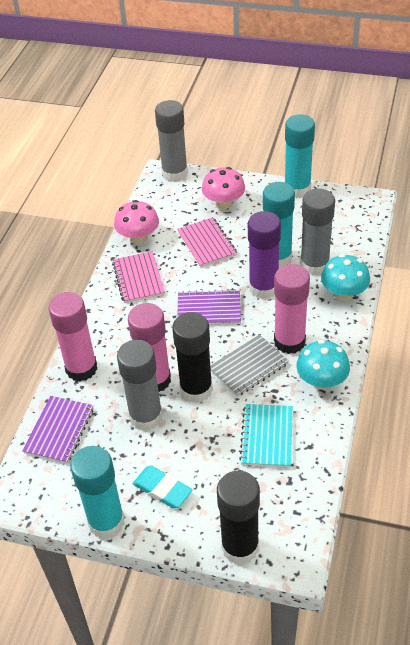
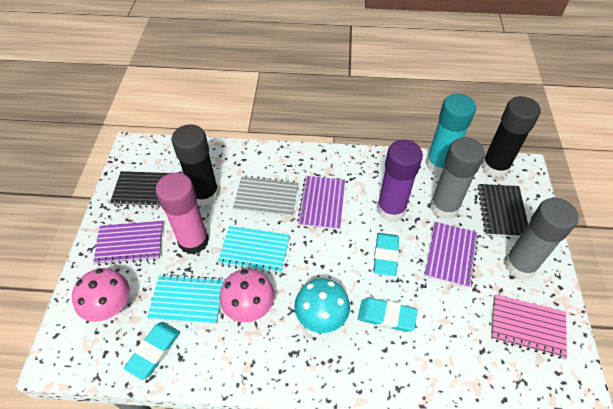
black notebook: 0 -> 2
grey glue stick: 3 -> 2
pink glue stick: 3 -> 1
pink notebook: 2 -> 1
purple notebook: 2 -> 3
turquoise eraser: 1 -> 3
turquoise glue stick: 3 -> 1
turquoise mushroom: 2 -> 1
turquoise notebook: 1 -> 2

